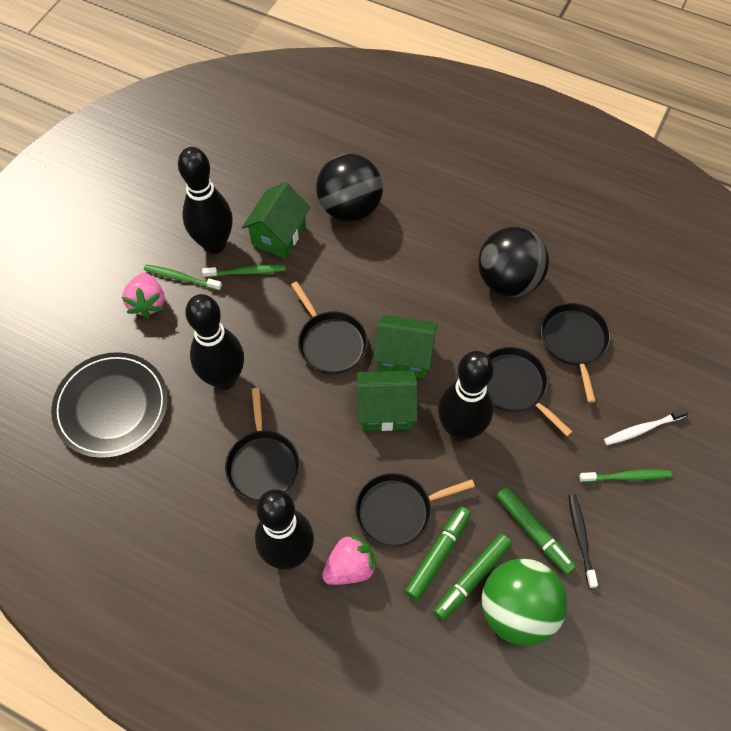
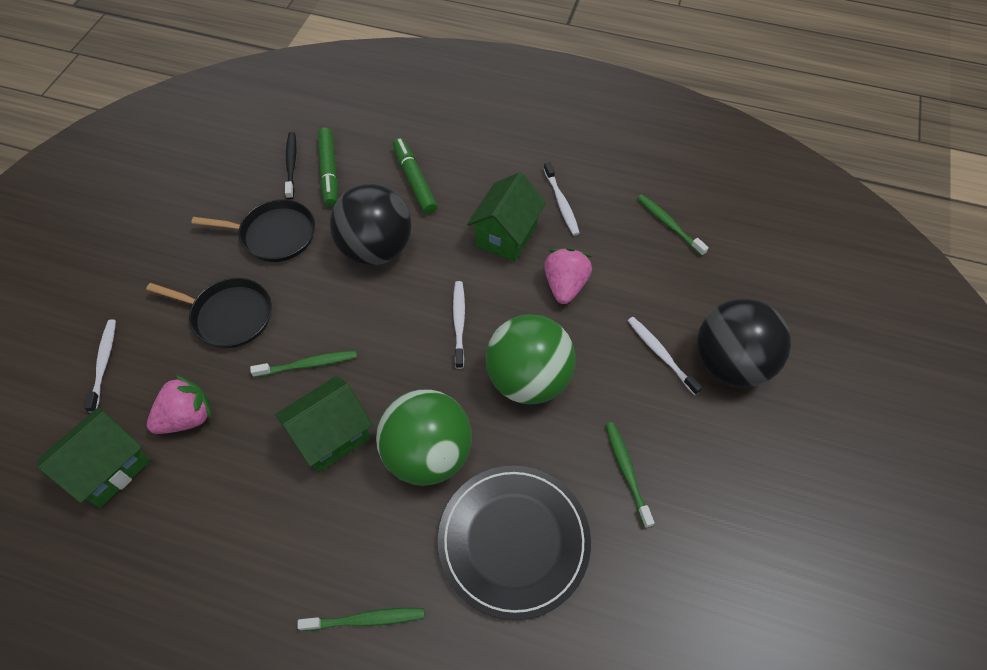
black bowling pin: 4 -> 0
black pan: 5 -> 2
green ball: 1 -> 2
green marker: 3 -> 2
green toothbrush: 3 -> 4
white toothbrush: 1 -> 4

